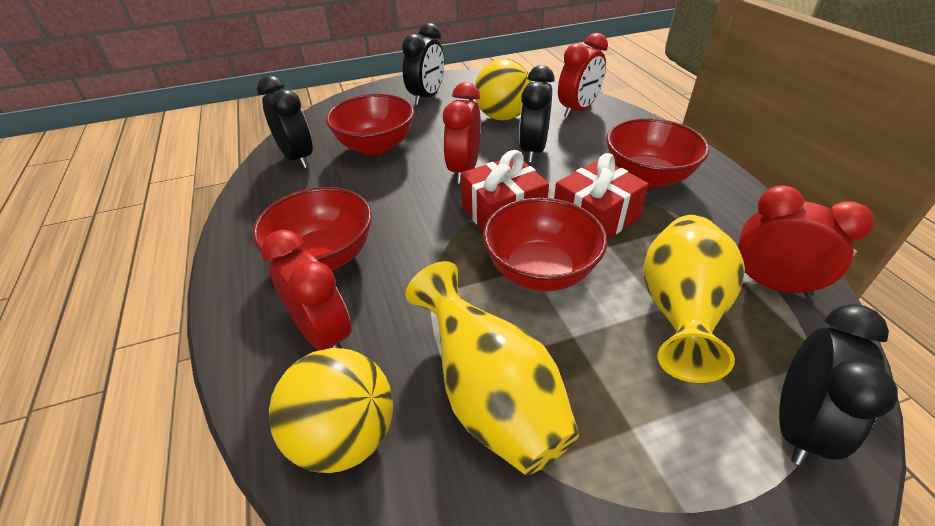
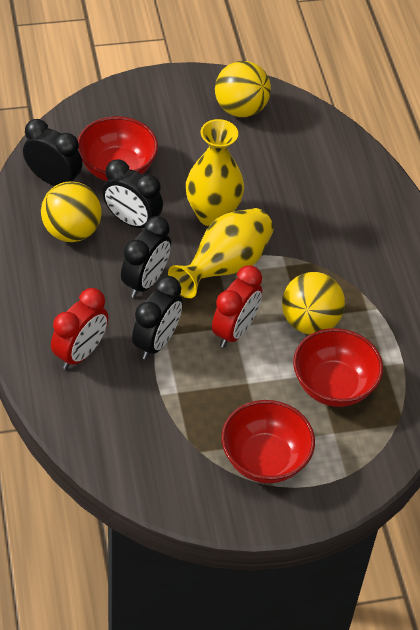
red bowl: 4 -> 3
red clock: 4 -> 2
red gift: 2 -> 0
yellow ball: 2 -> 3

